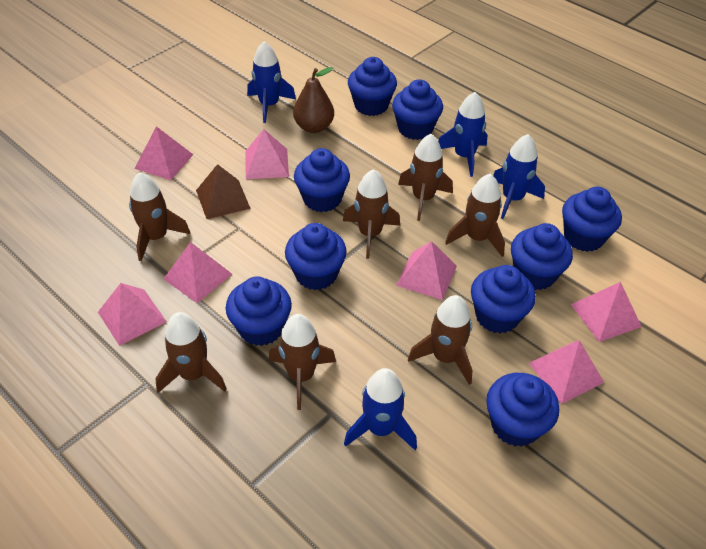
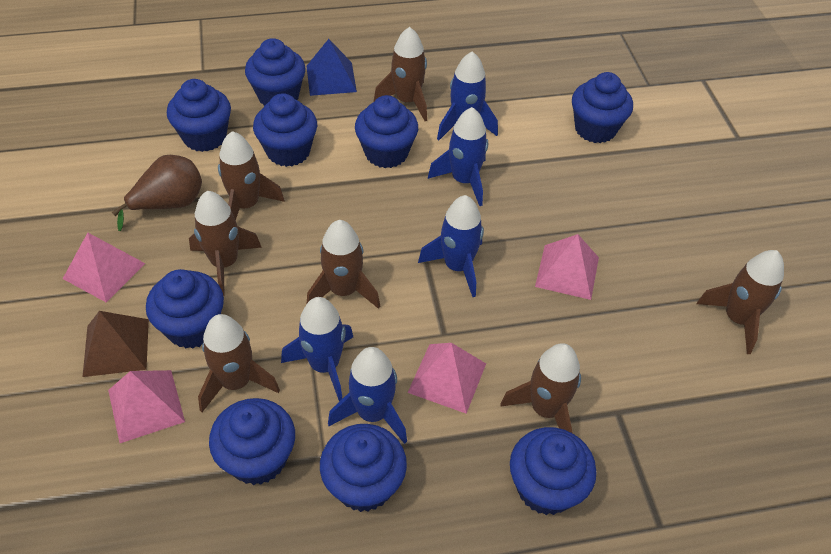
blue pyramid: 0 -> 1
blue rocket: 4 -> 5
pink pyramid: 7 -> 4

